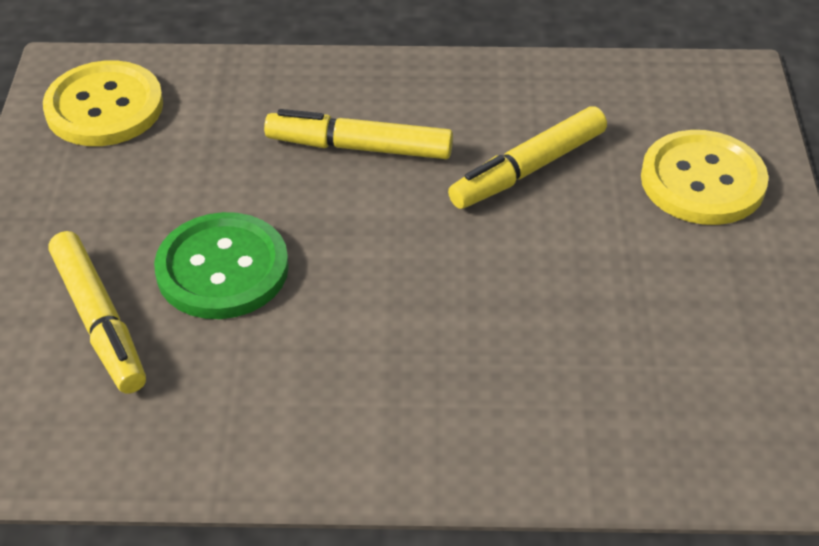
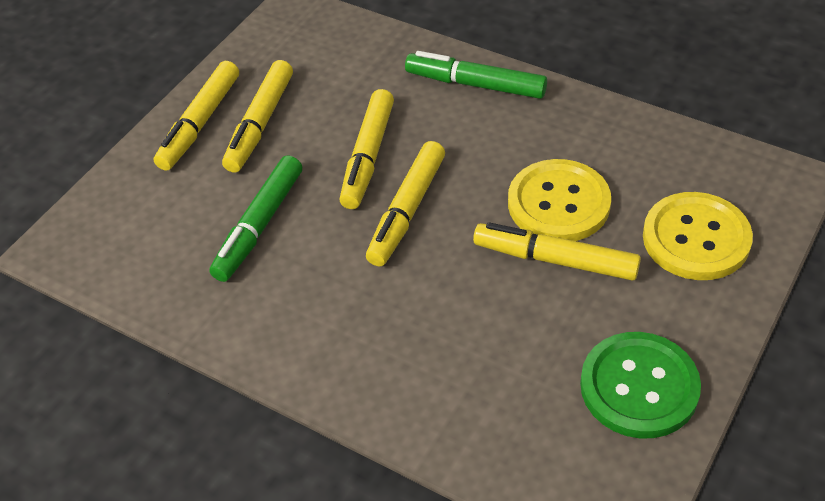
green marker: 0 -> 2
yellow marker: 3 -> 5

